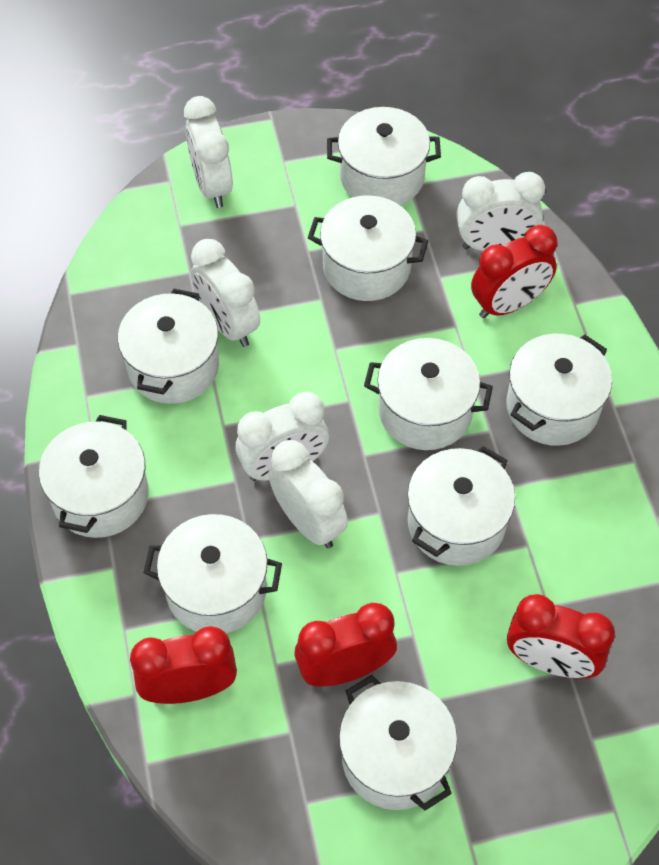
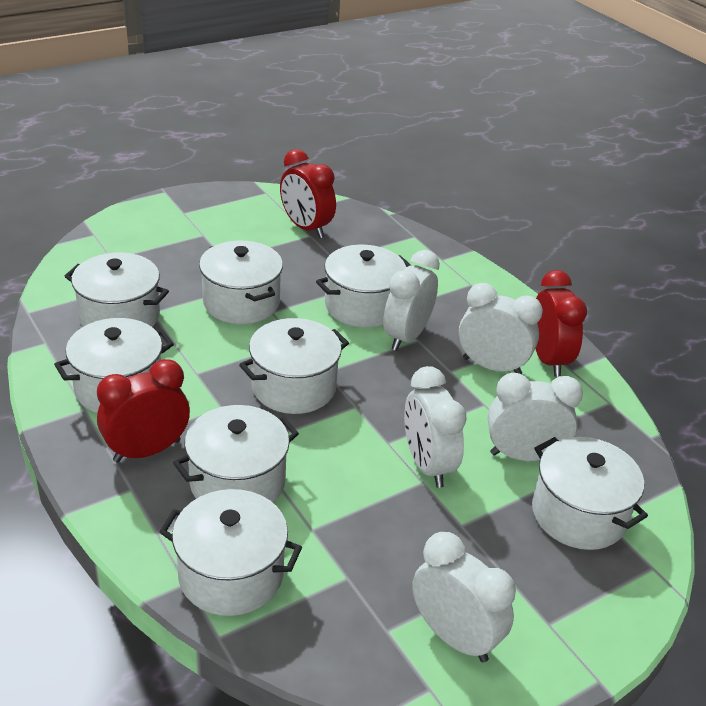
red clock: 4 -> 3
white pot: 9 -> 8

